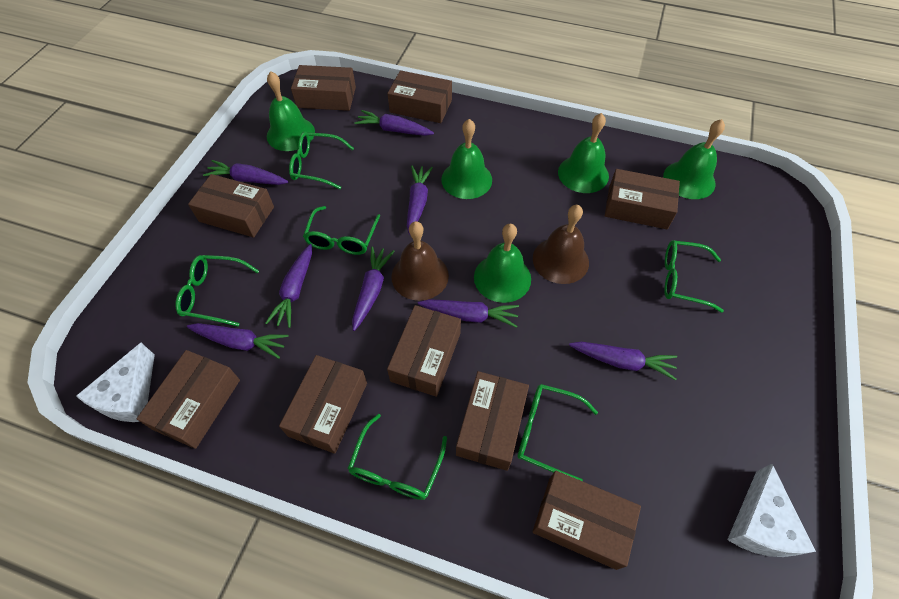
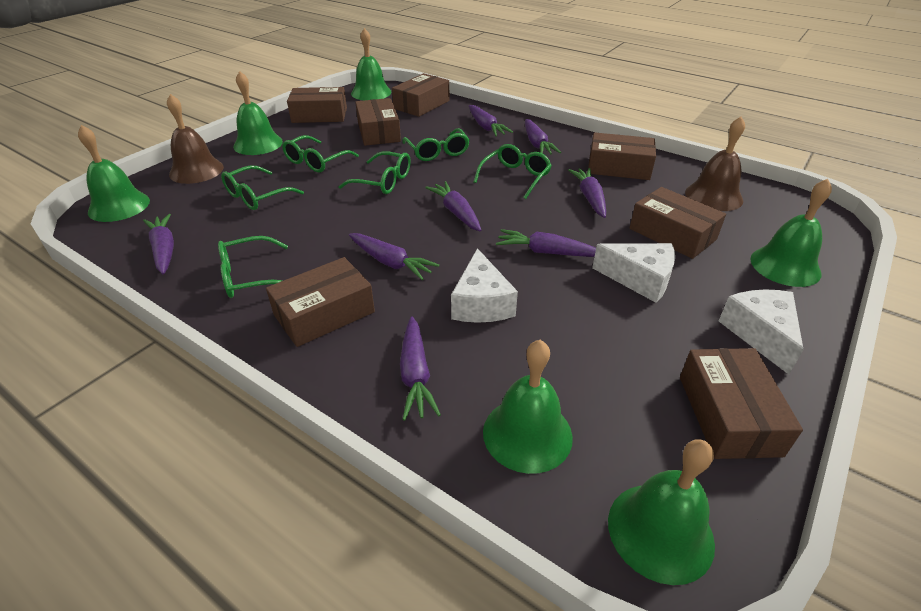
brown box: 9 -> 7
green bell: 5 -> 6
white cheese: 2 -> 3

